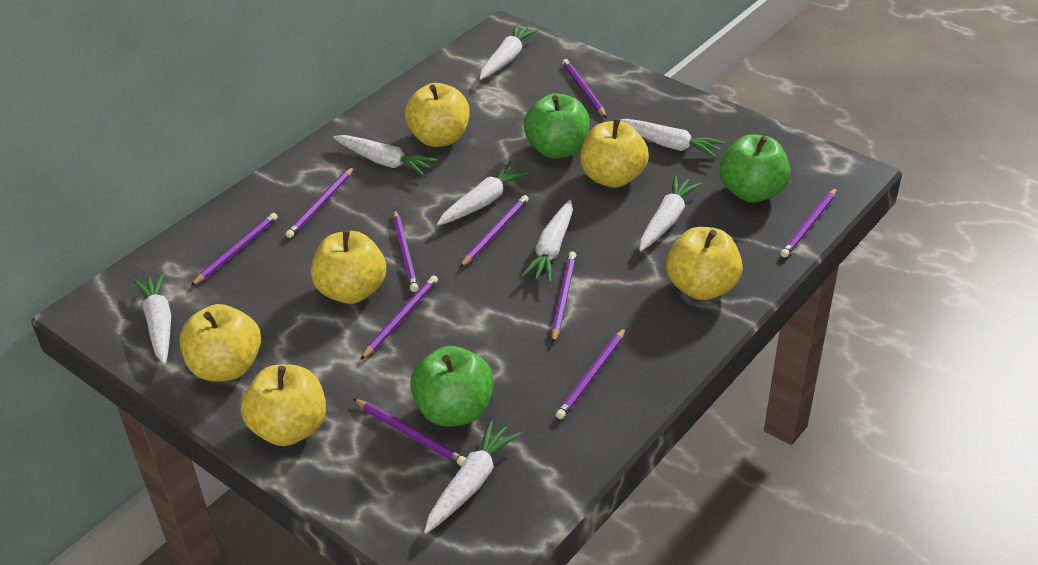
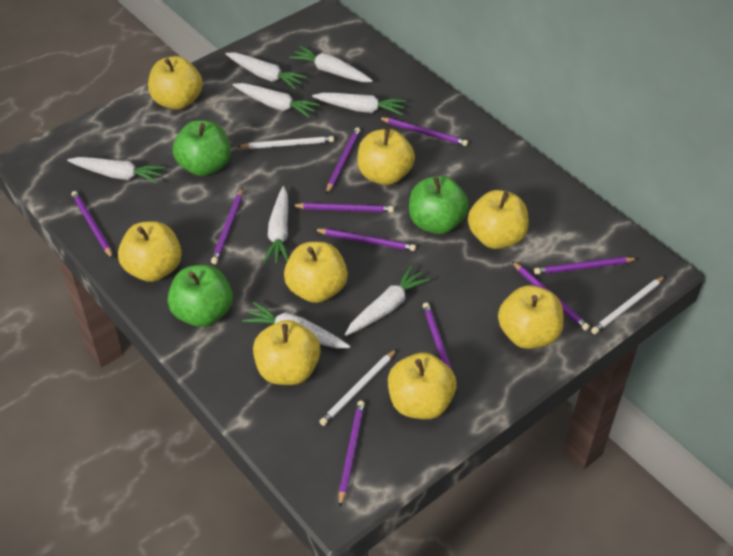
white pencil: 0 -> 3
yellow apple: 6 -> 8

